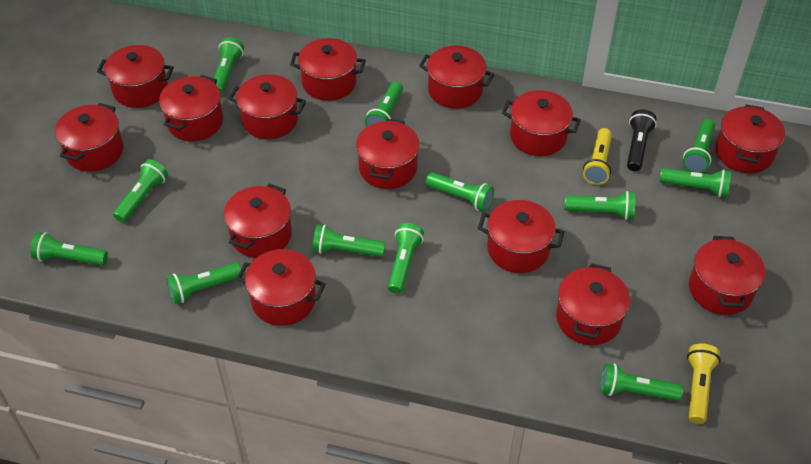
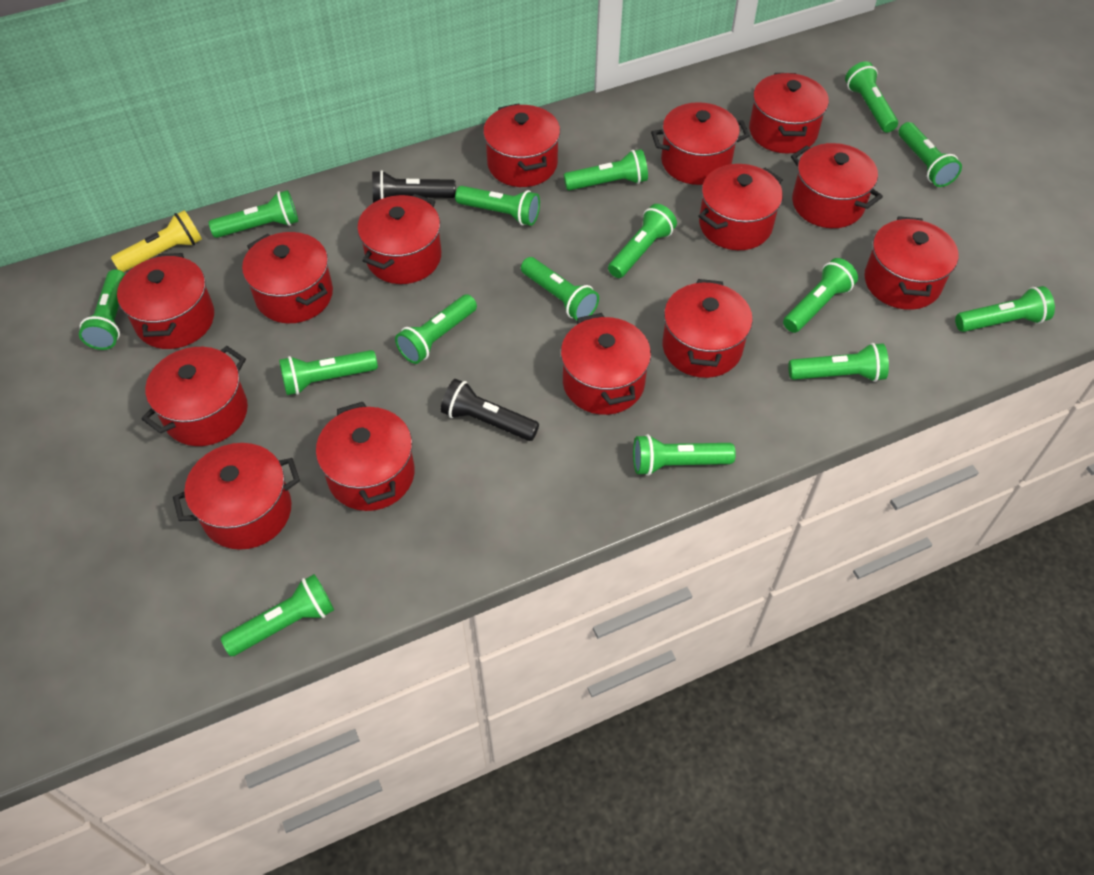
black flashlight: 1 -> 2
green flashlight: 12 -> 15
yellow flashlight: 2 -> 1

